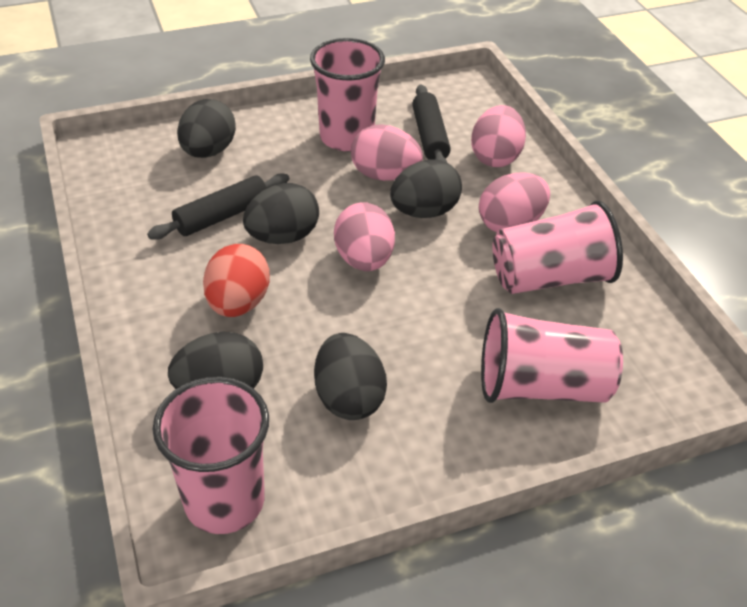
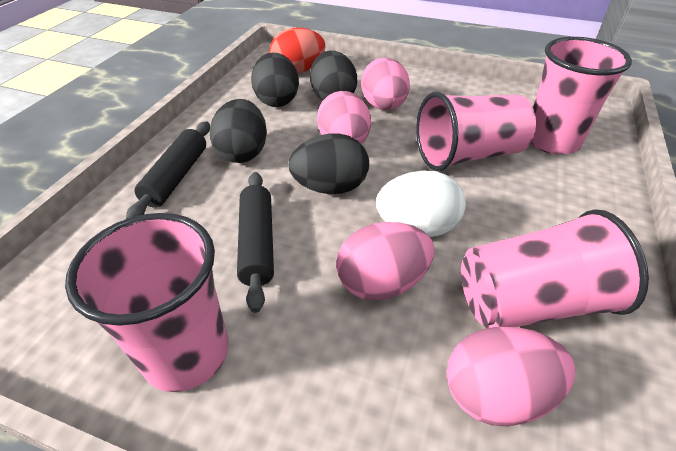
black egg: 5 -> 4
white egg: 0 -> 1

